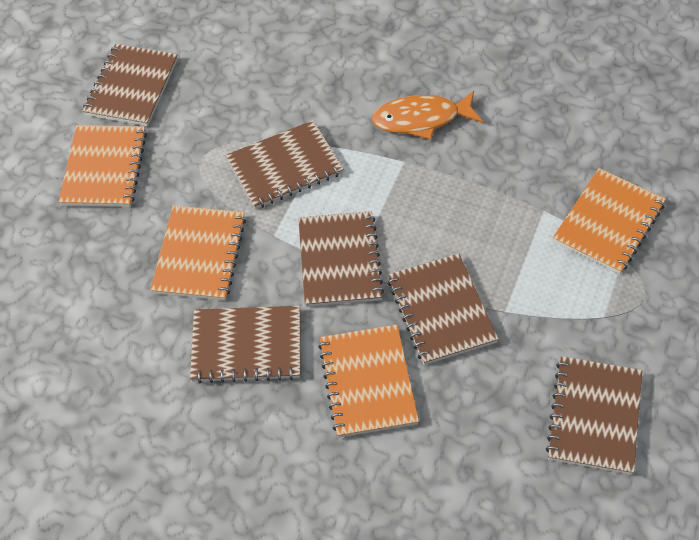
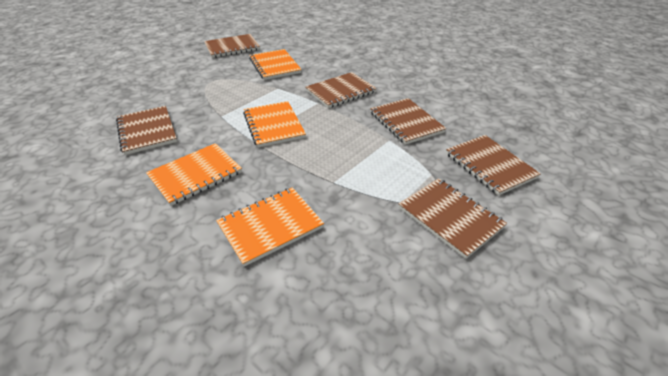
orange fish: 1 -> 0

